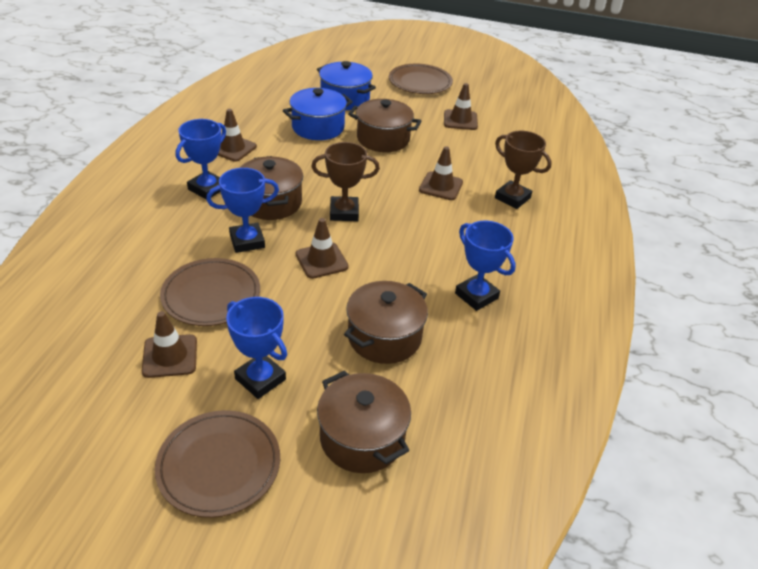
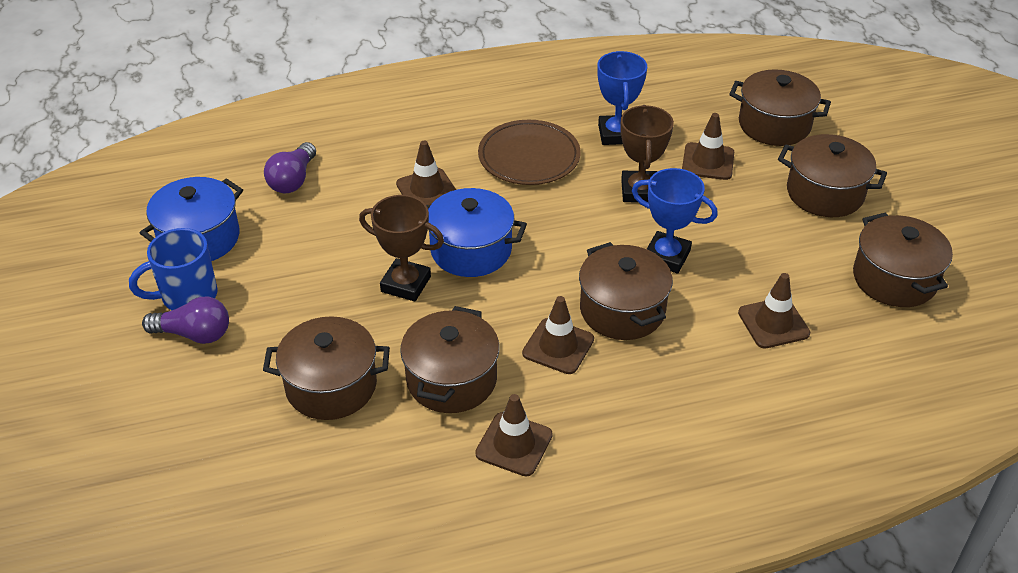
blue mug: 0 -> 1
blue trophy: 4 -> 2
brown plate: 3 -> 1
brown pot: 4 -> 6
purple light bulb: 0 -> 2

